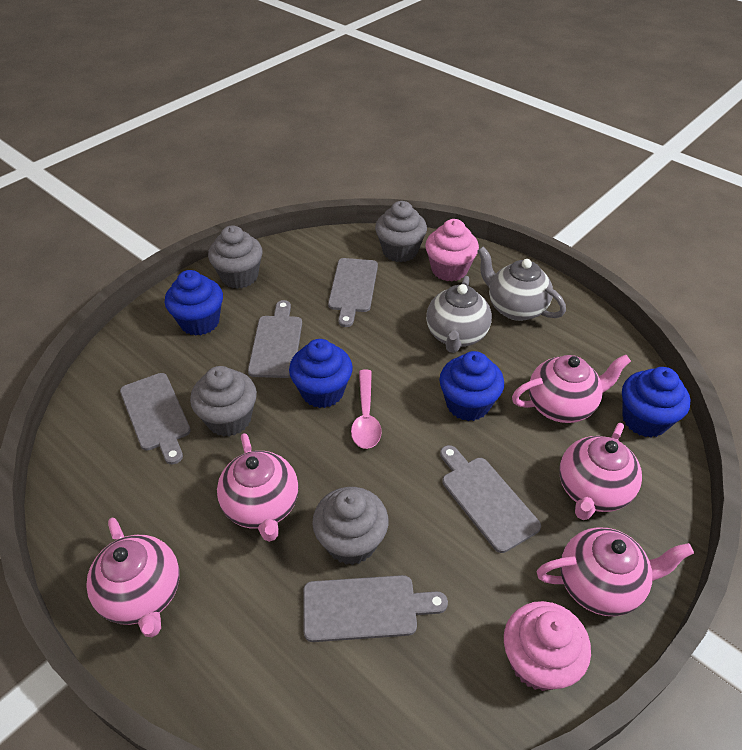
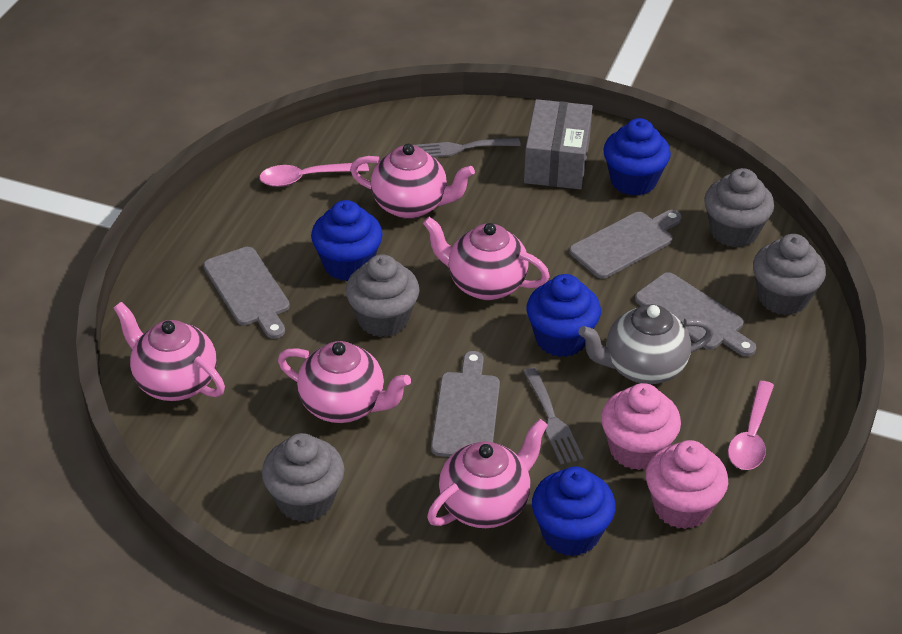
grey box: 0 -> 1
grey cutting board: 5 -> 4
grey fork: 0 -> 2
grey teapot: 2 -> 1
pink spoon: 1 -> 2

